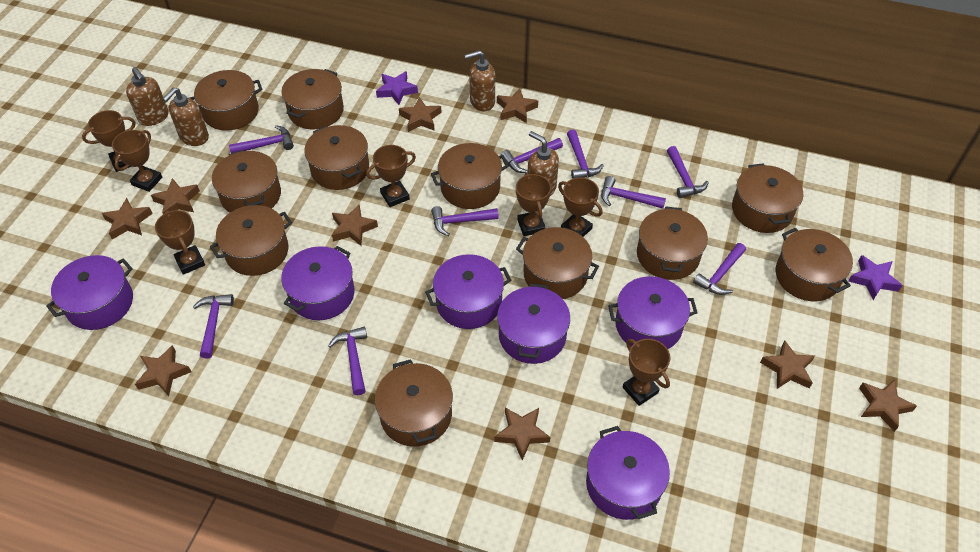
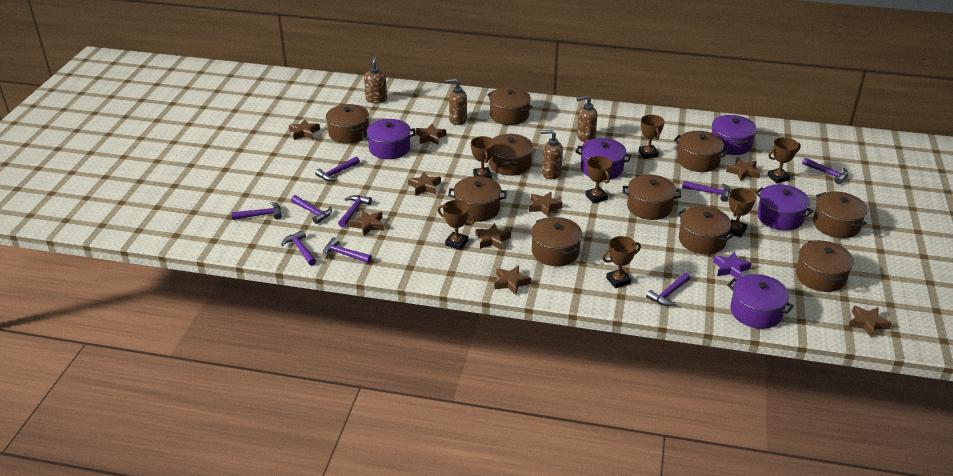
brown pot: 11 -> 10
purple pot: 6 -> 5
purple star: 2 -> 1

